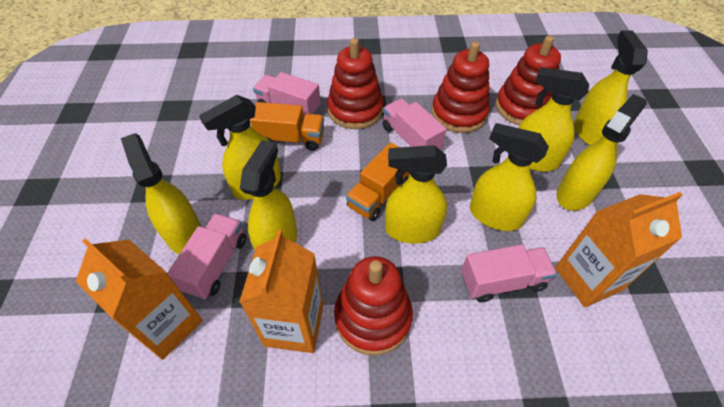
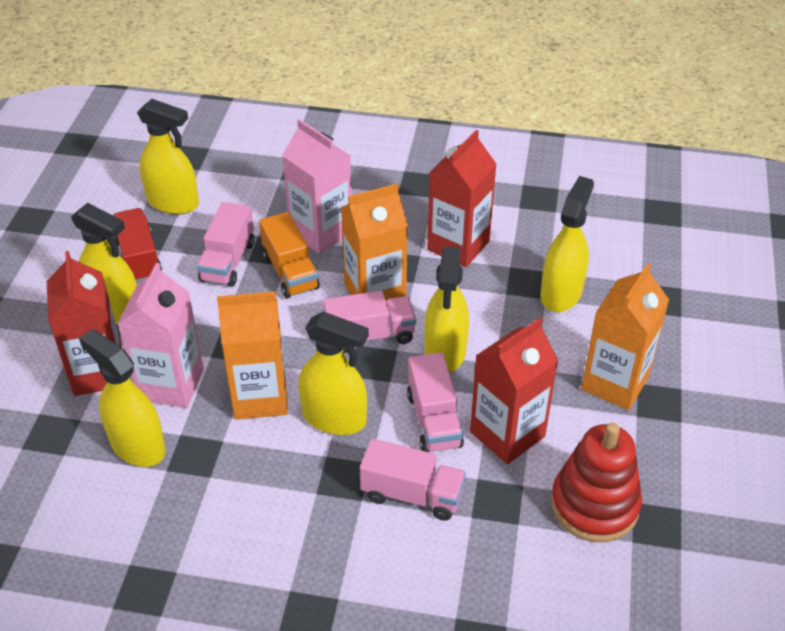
orange truck: 2 -> 1
pink carton: 0 -> 2
red carton: 0 -> 3
red stacking toy: 4 -> 1
red truck: 0 -> 1
yellow spray bottle: 8 -> 6

